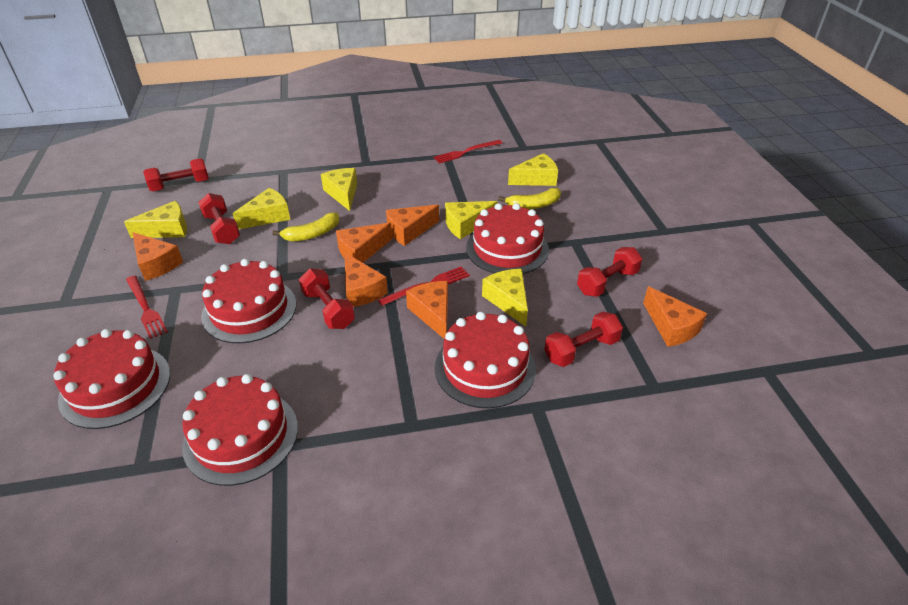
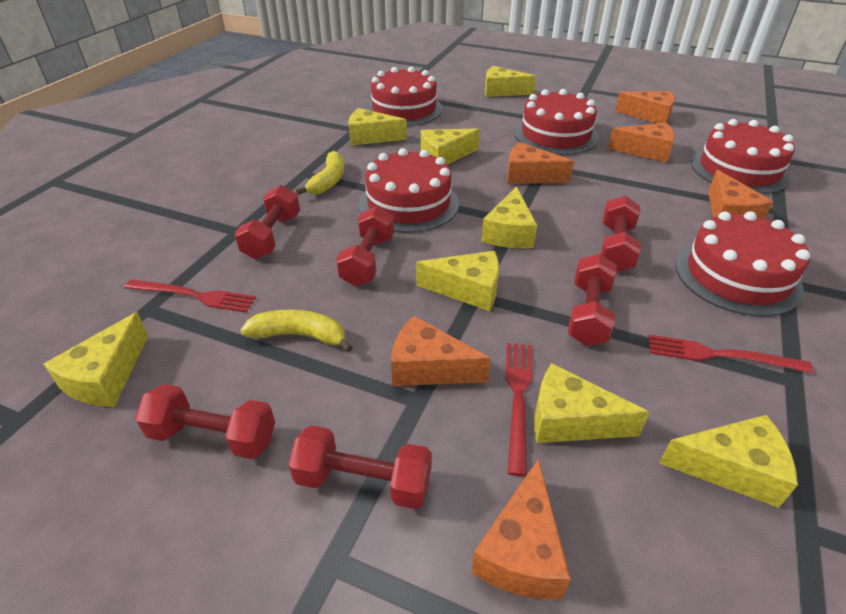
red dumbbell: 5 -> 6
yellow cheese: 6 -> 8

